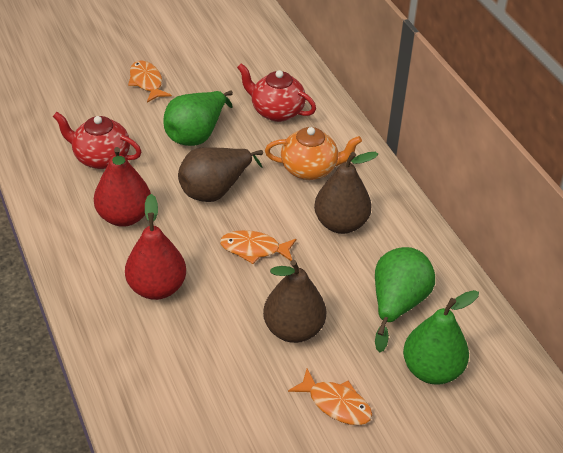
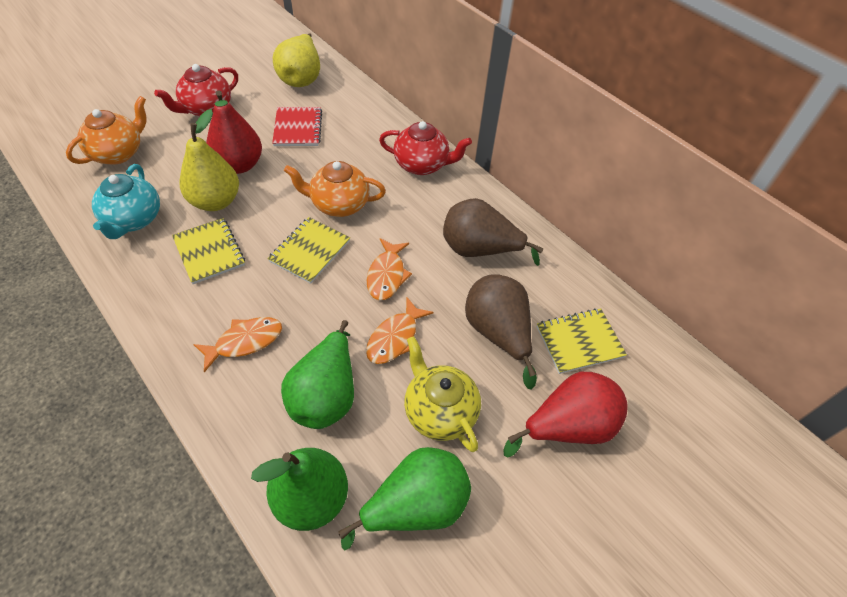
brown pear: 3 -> 2
orange teapot: 1 -> 2
red notebook: 0 -> 1
turquoise teapot: 0 -> 1
yellow notebook: 0 -> 3
yellow pear: 0 -> 2
yellow teapot: 0 -> 1

